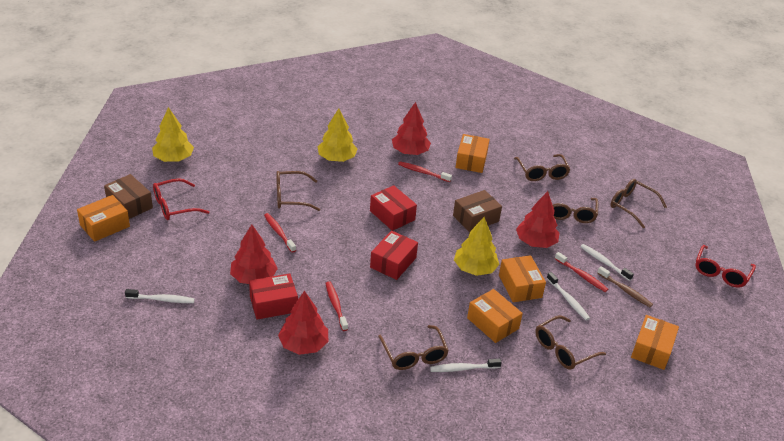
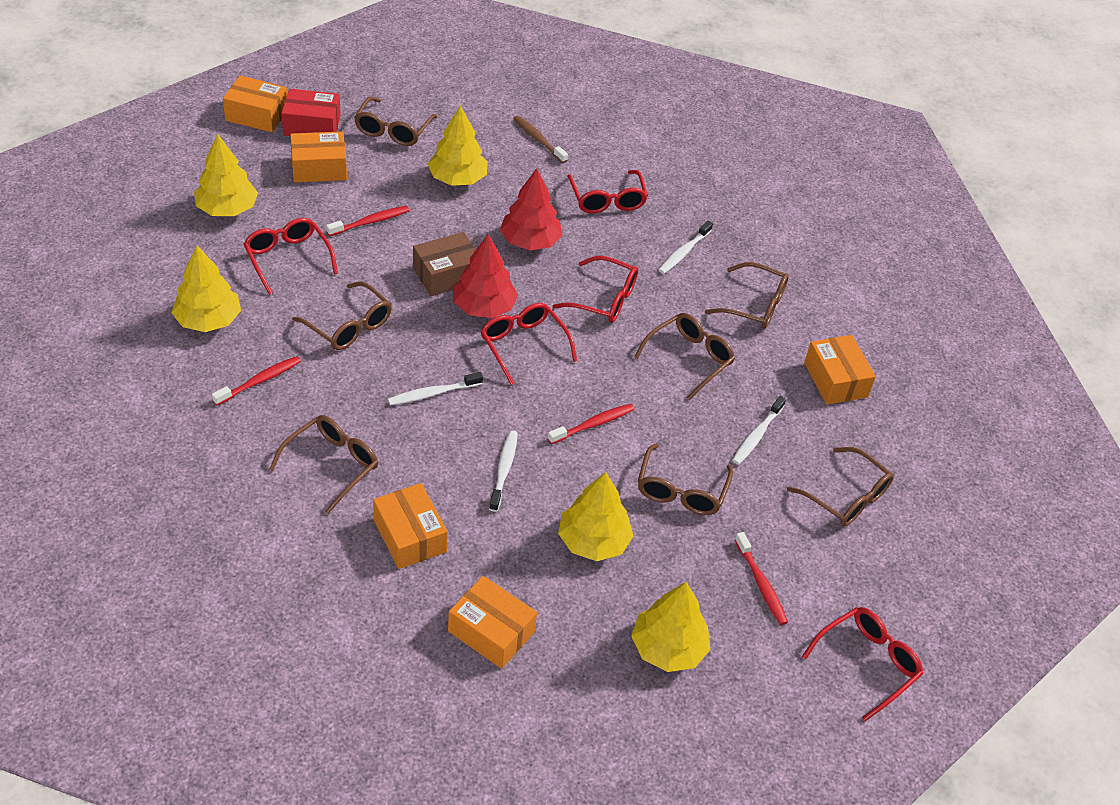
brown box: 2 -> 1
brown glasses: 6 -> 7
red box: 3 -> 1
red glasses: 2 -> 5
red tree: 4 -> 2
yellow tree: 3 -> 5

